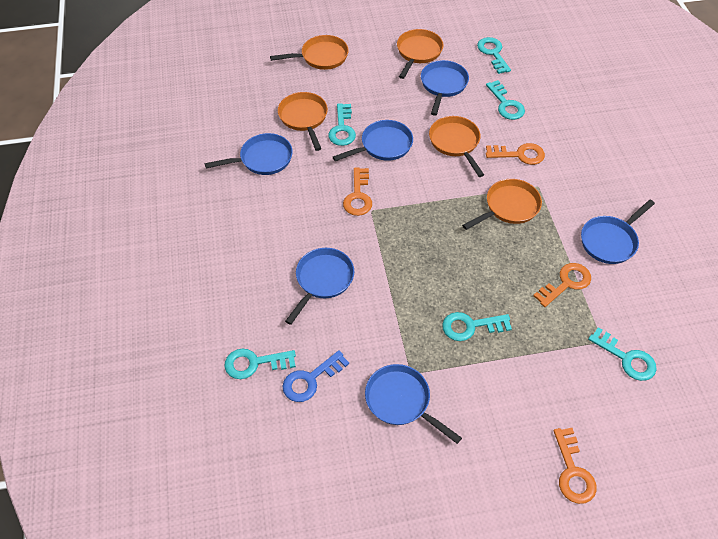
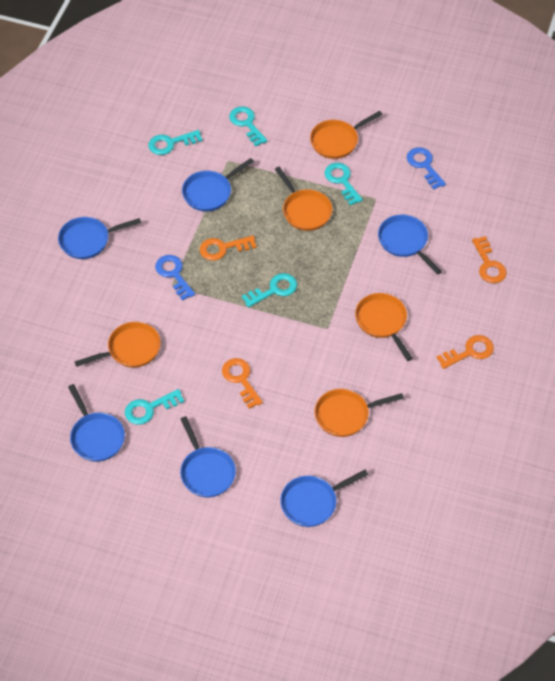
blue key: 1 -> 2
turquoise key: 6 -> 5

